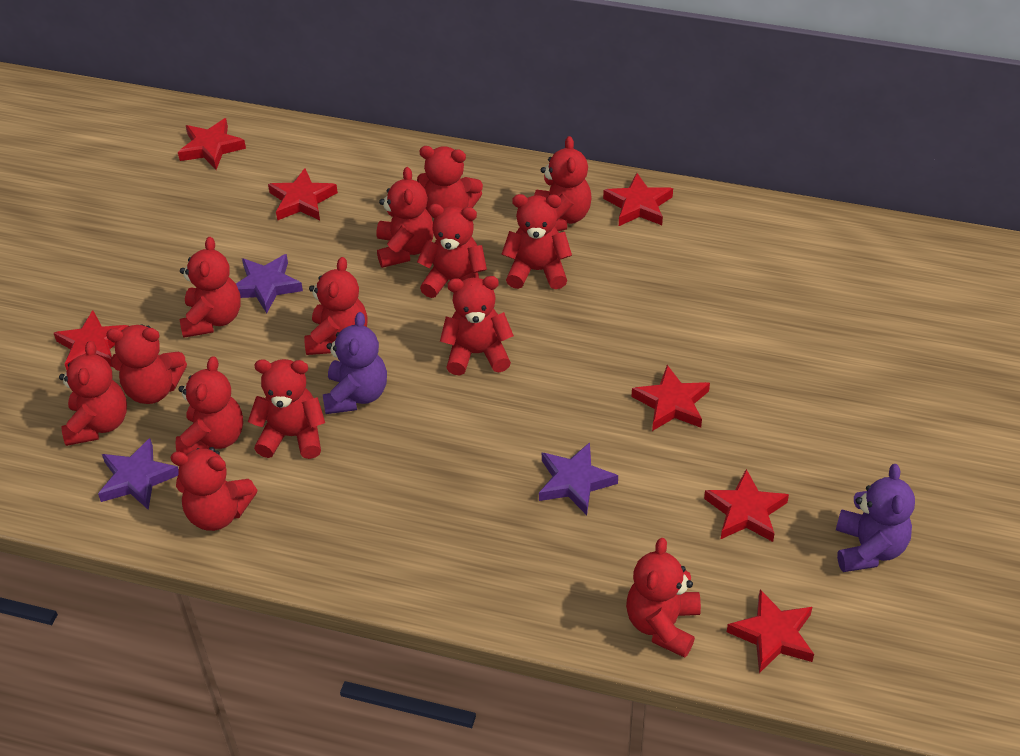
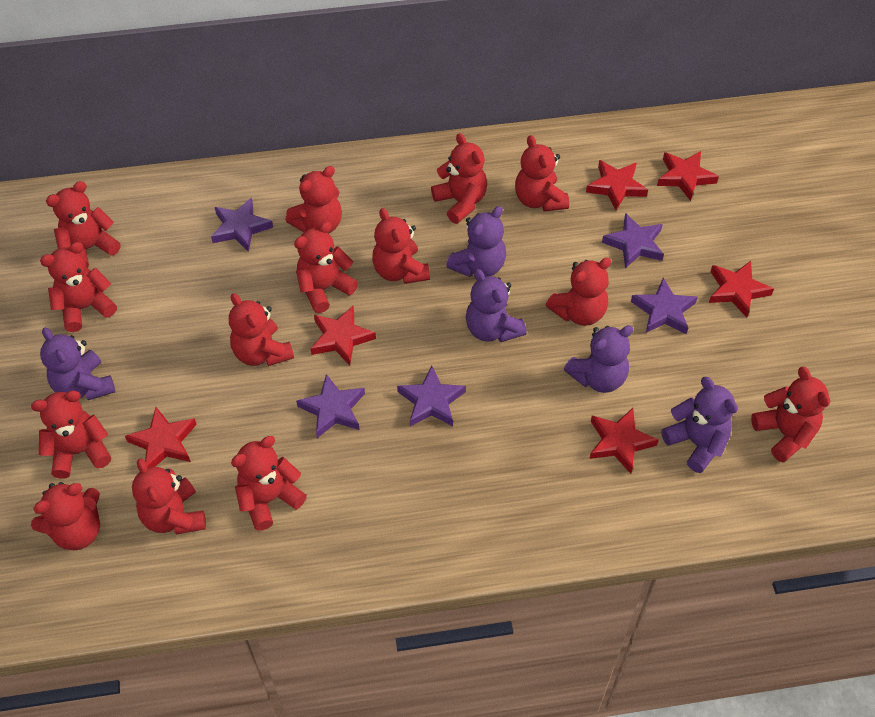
purple star: 3 -> 5
purple teddy bear: 2 -> 5
red star: 7 -> 6

